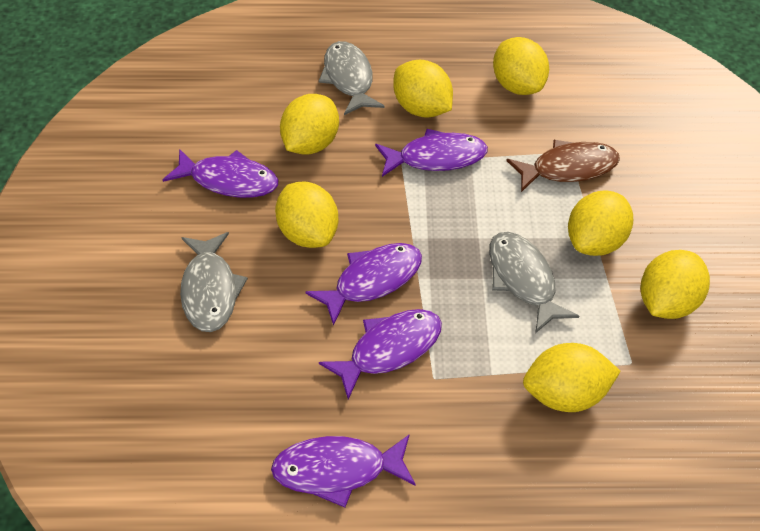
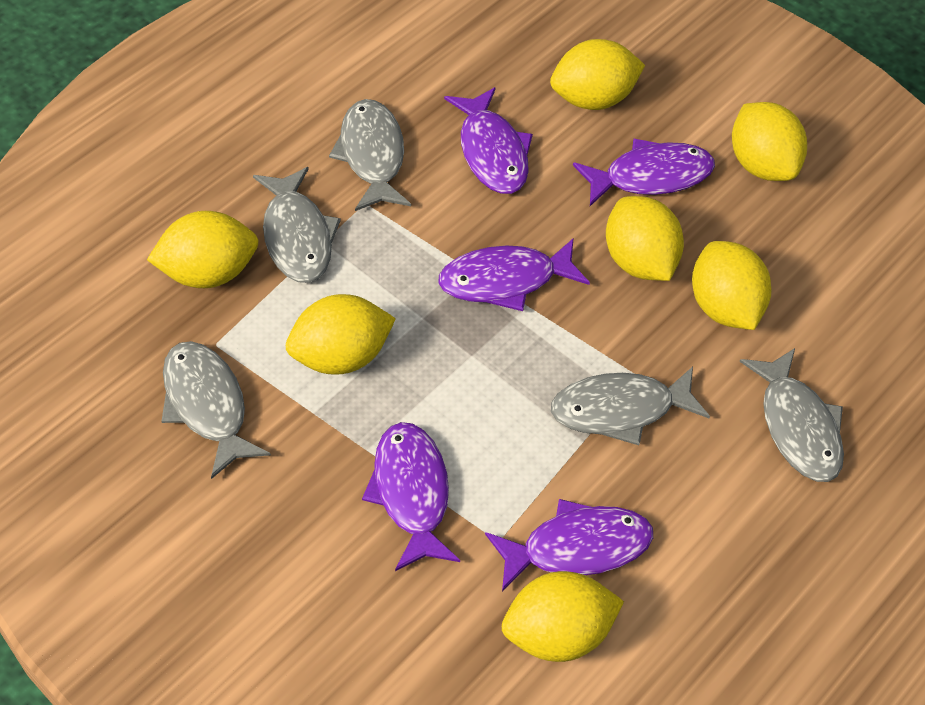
brown fish: 1 -> 0
grey fish: 3 -> 5

